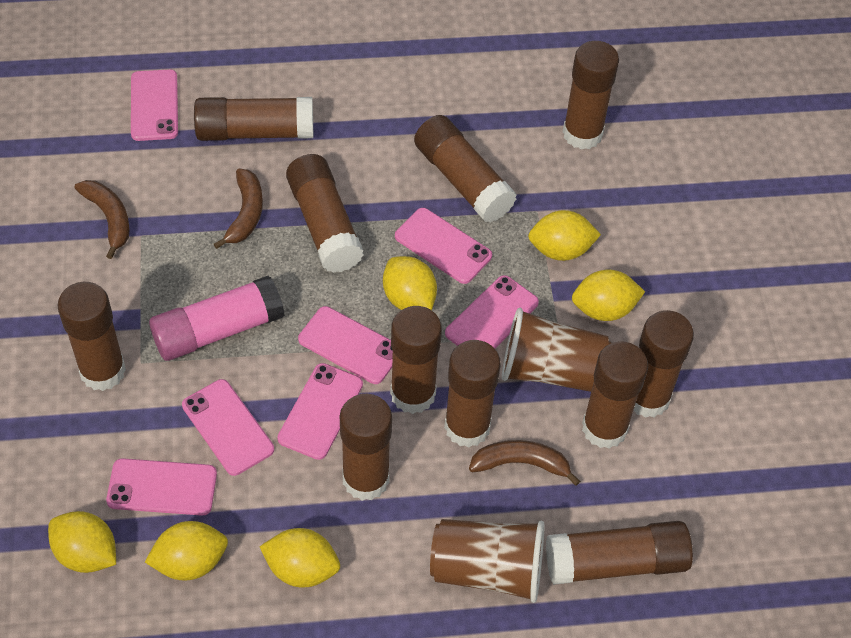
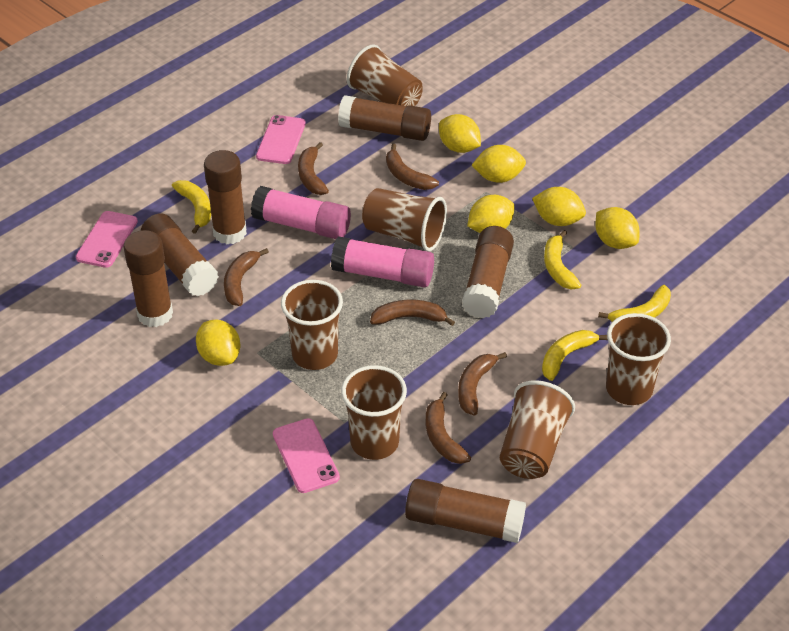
brown banana: 3 -> 6
brown cup: 2 -> 6
brown glue stick: 11 -> 6
pink glue stick: 1 -> 2
pink phone: 7 -> 3
yellow banana: 0 -> 4

